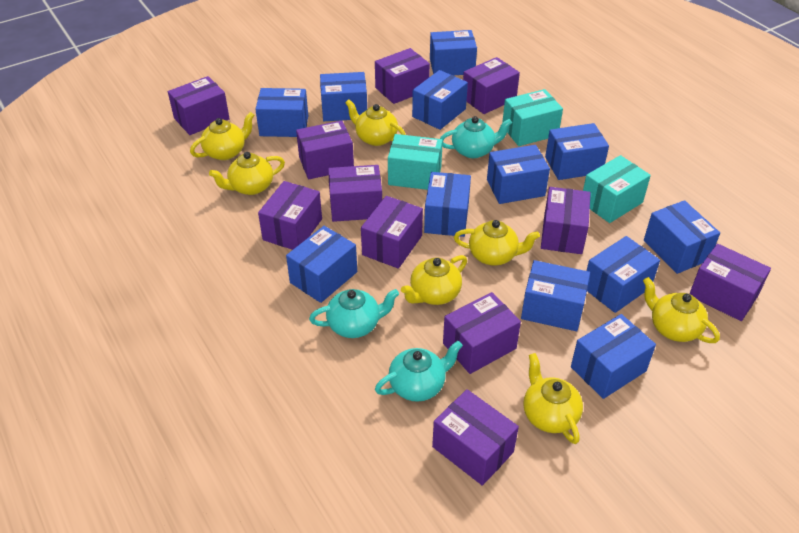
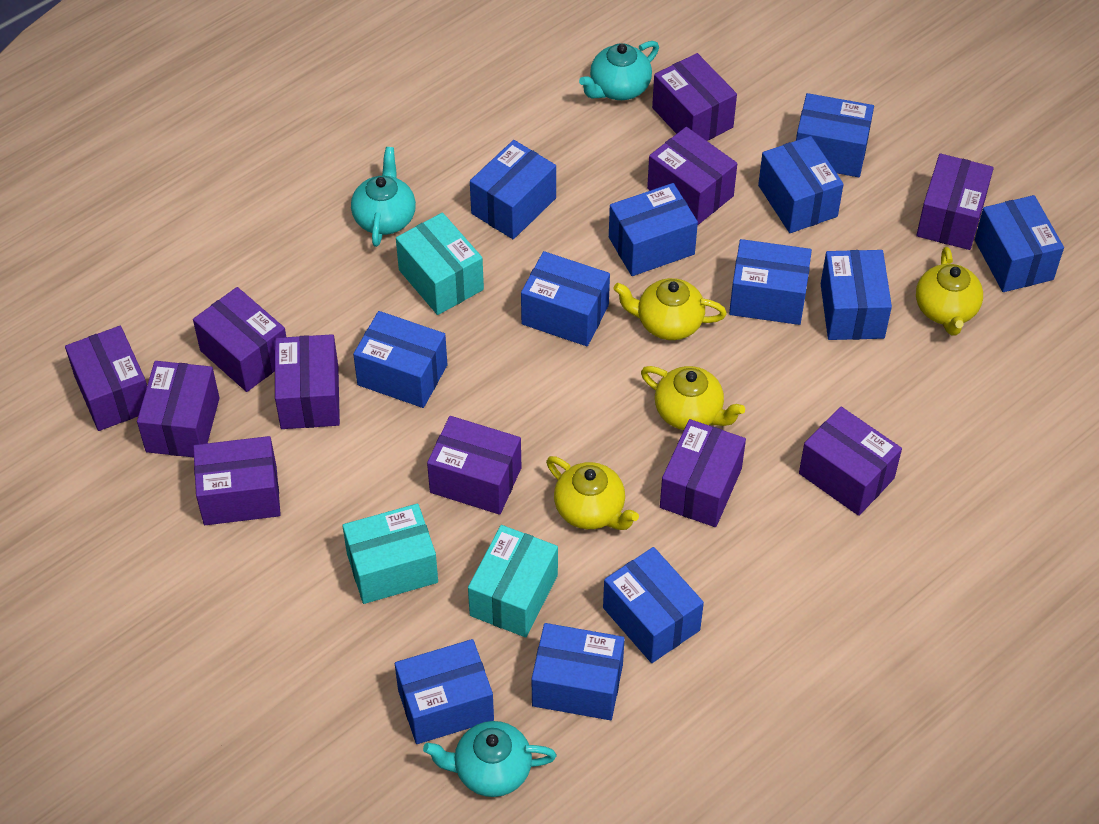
yellow teapot: 7 -> 4

